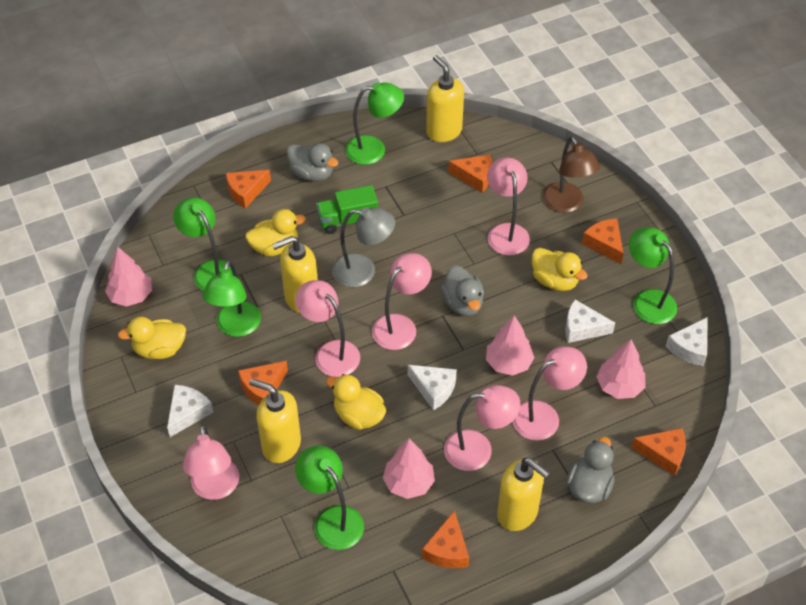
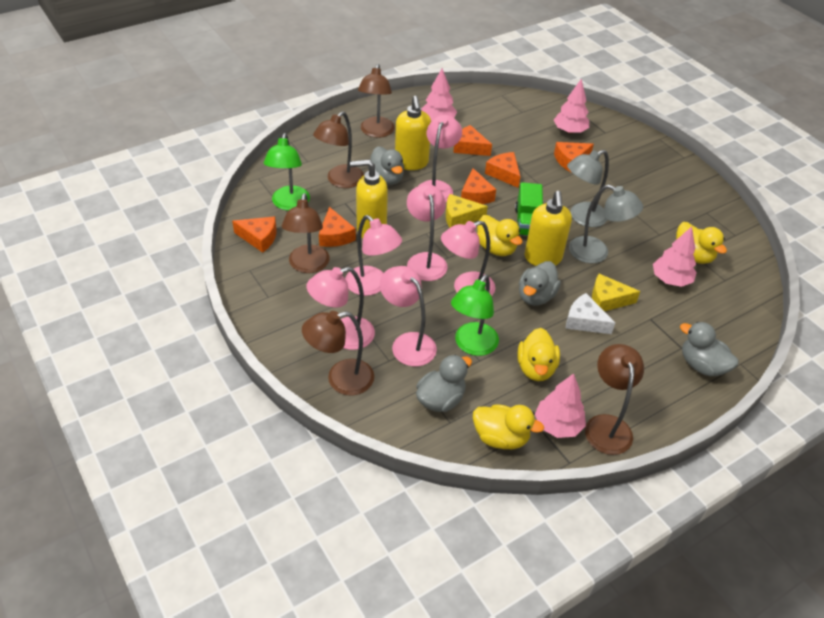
brown lamp: 1 -> 5
green lamp: 5 -> 2
grey duck: 3 -> 4
grey lamp: 1 -> 2
white cheese: 4 -> 1
yellow cheese: 0 -> 2
yellow soap dispenser: 4 -> 3

